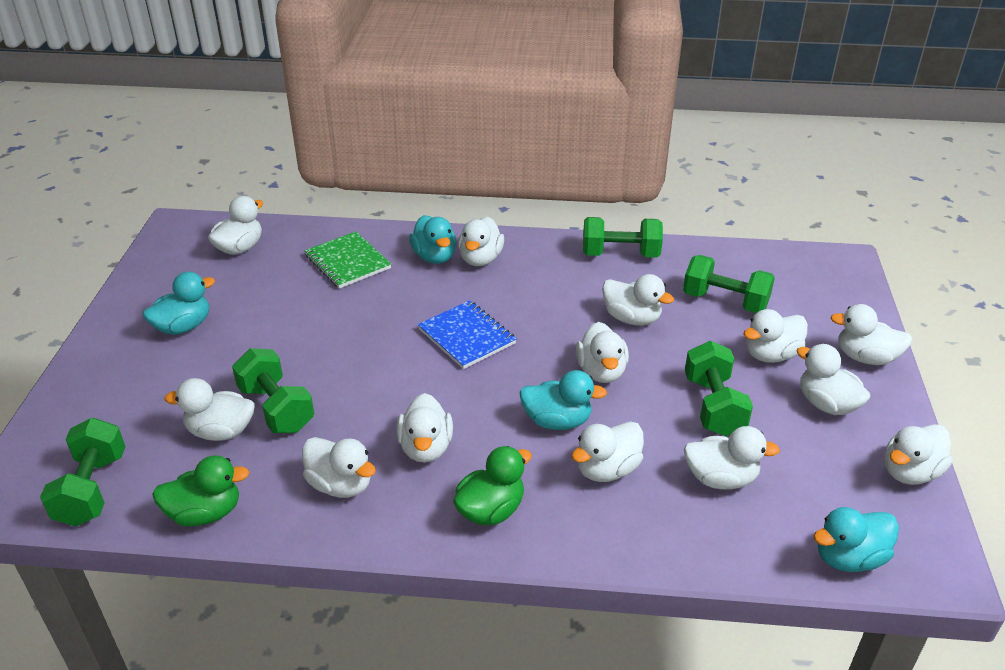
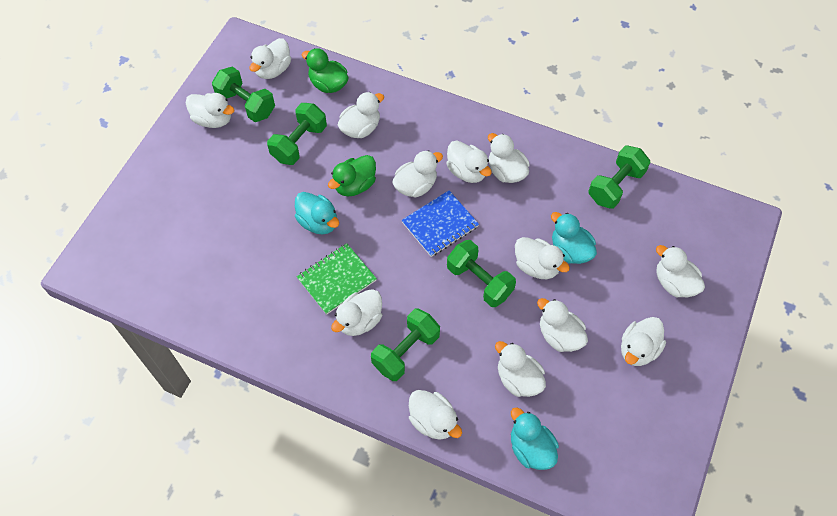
turquoise duck: 4 -> 3

